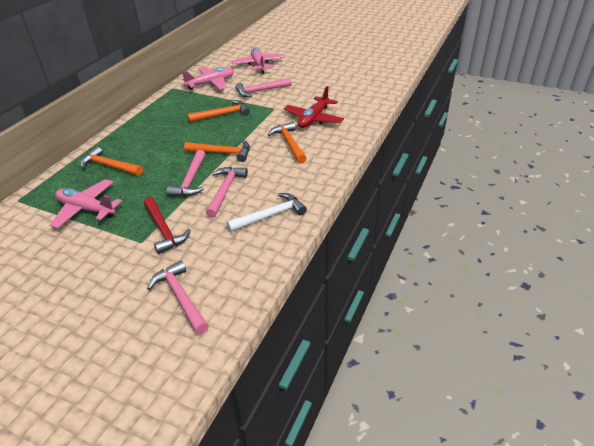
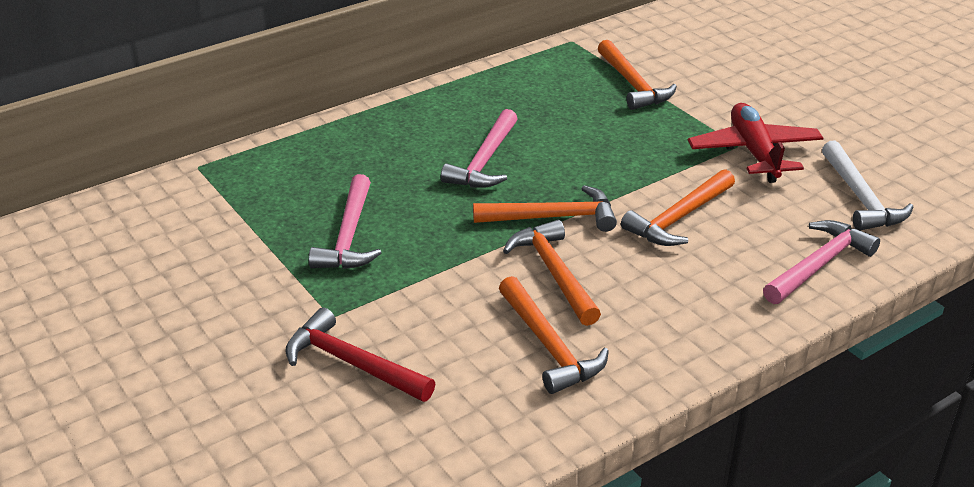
orange hammer: 4 -> 5
pink hammer: 4 -> 3
pink plane: 3 -> 0

